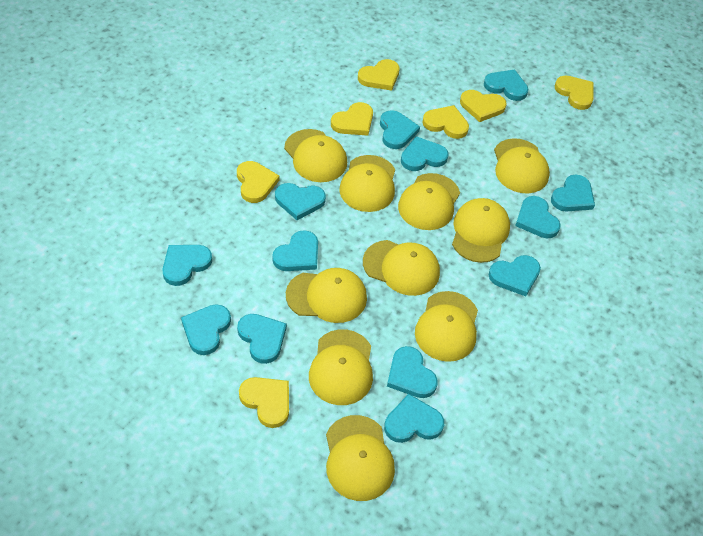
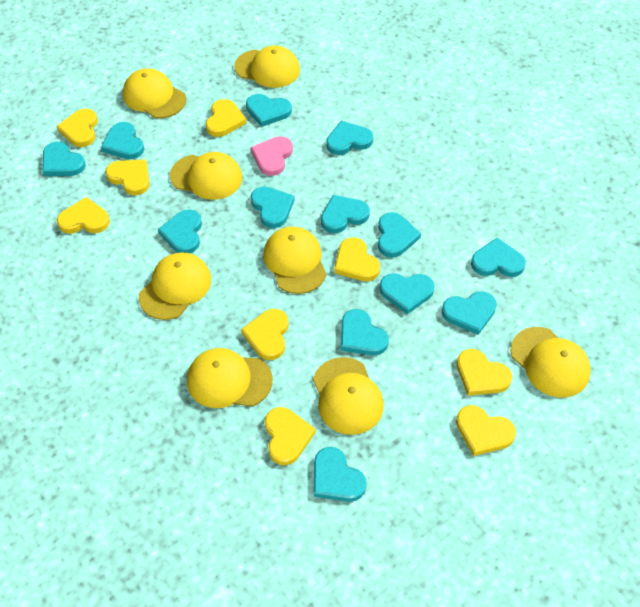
pink heart: 0 -> 1
yellow cap: 10 -> 8
yellow heart: 7 -> 9

